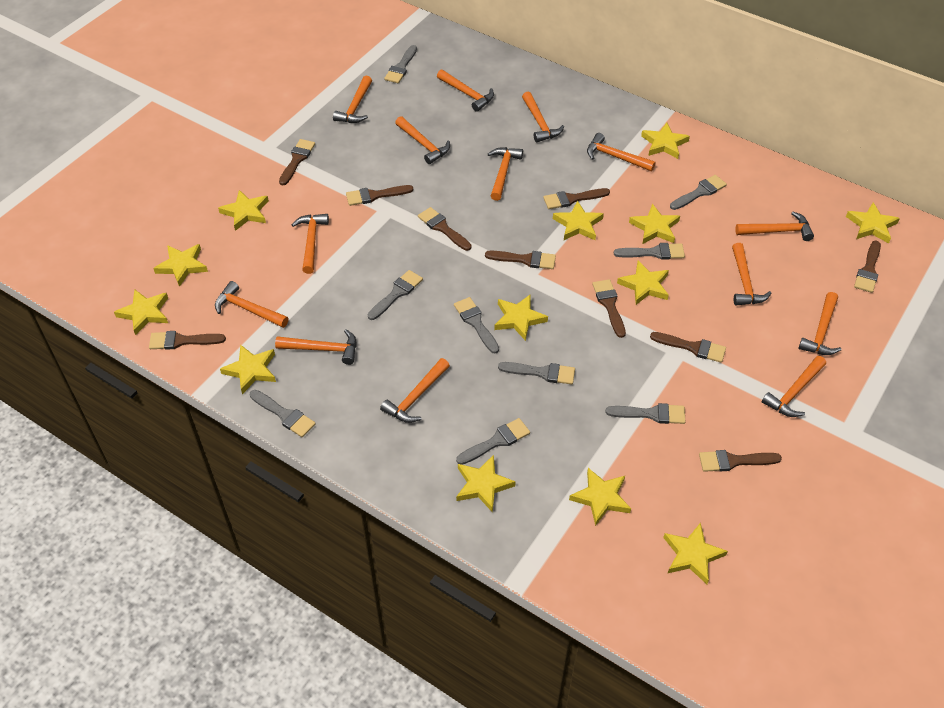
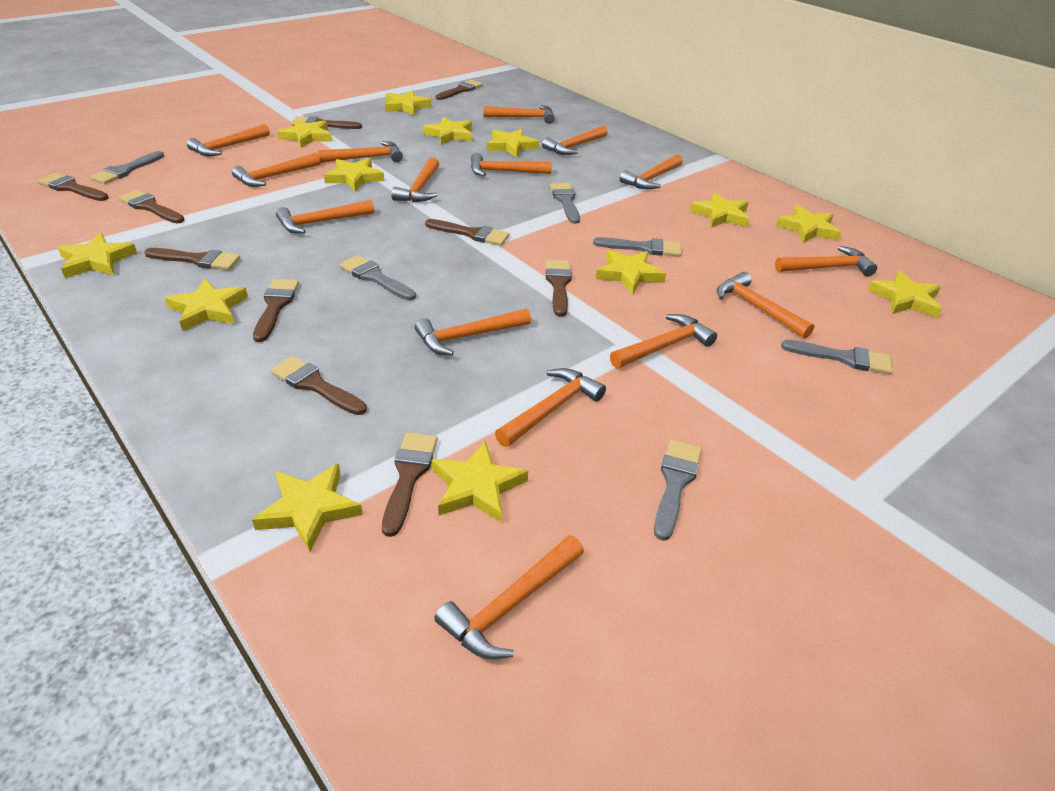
grey brush: 9 -> 6
orange hammer: 14 -> 15

